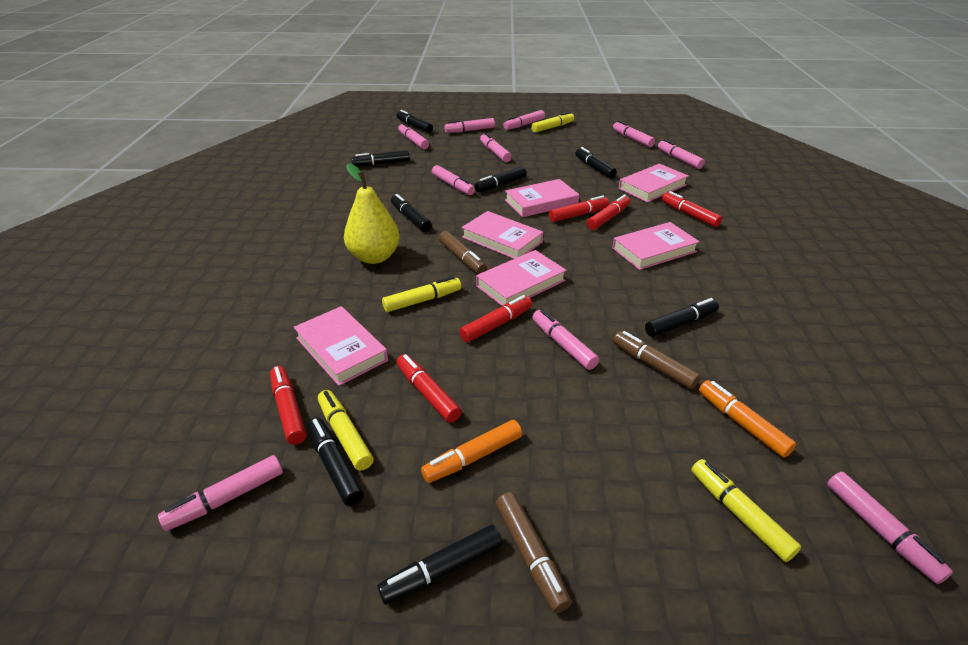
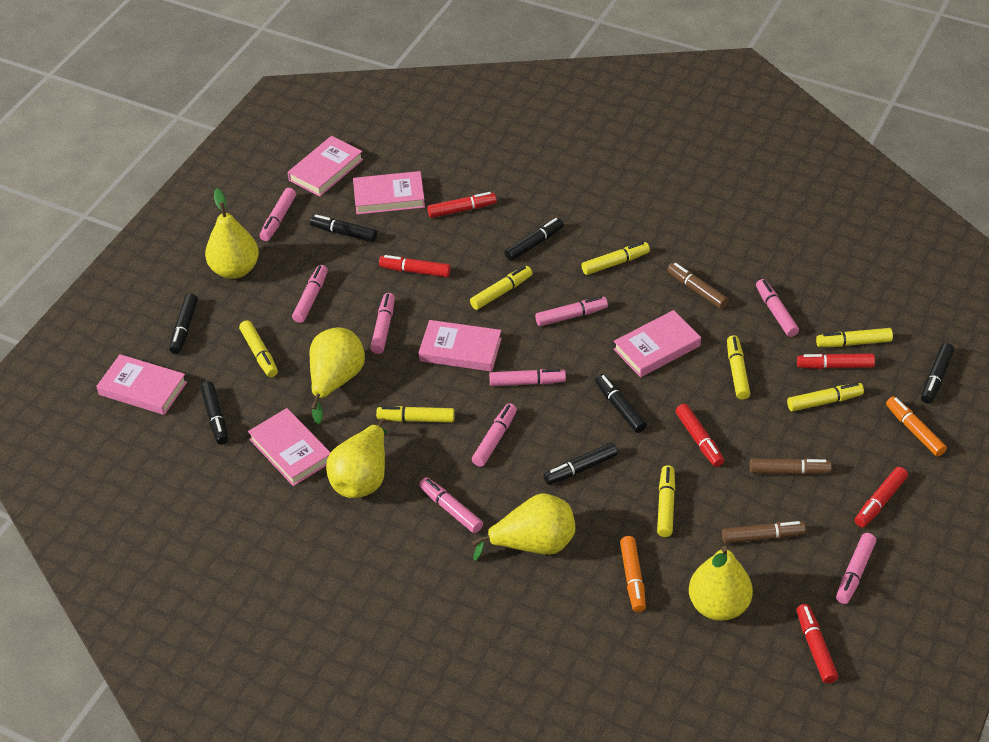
black marker: 8 -> 7
pink marker: 10 -> 9
yellow marker: 4 -> 8
yellow pear: 1 -> 5

